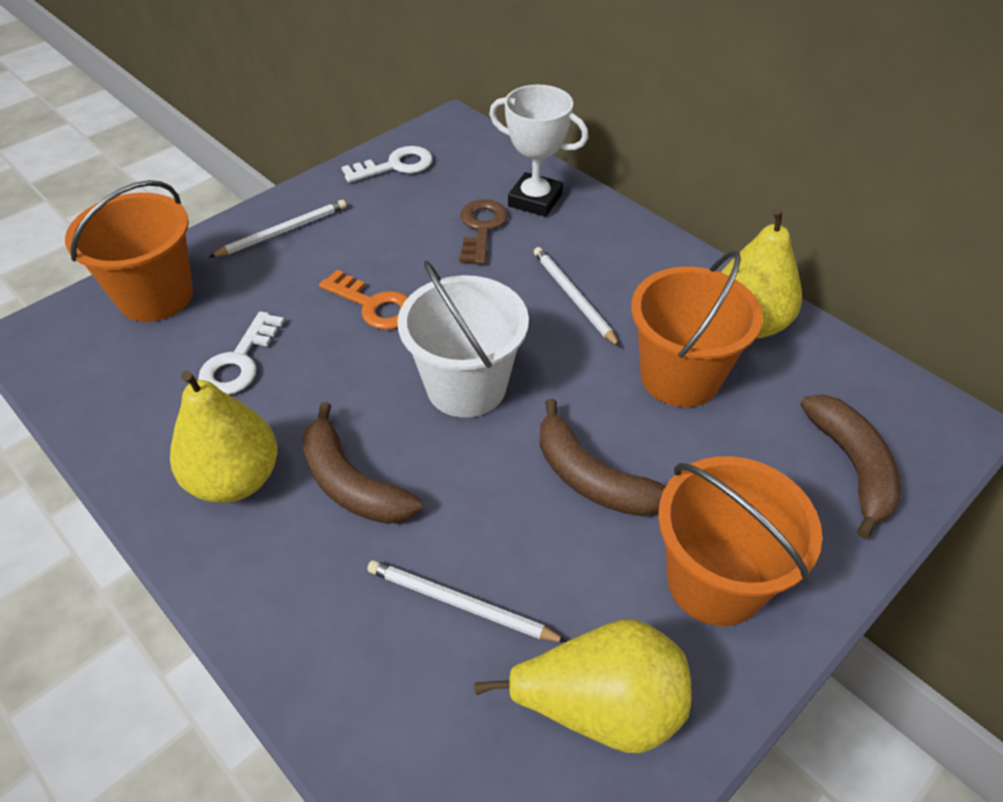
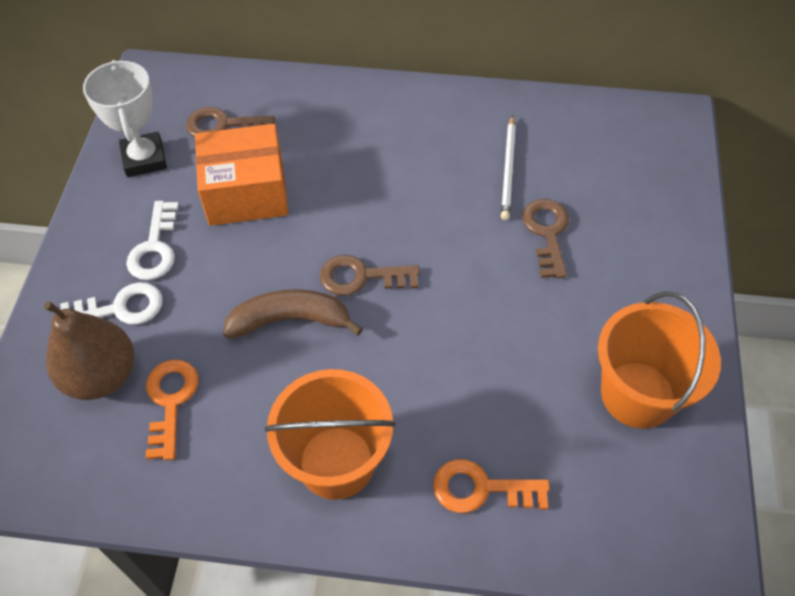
brown banana: 3 -> 1
brown key: 1 -> 3
brown pear: 0 -> 1
orange box: 0 -> 1
orange bucket: 3 -> 2
orange key: 1 -> 2
white bucket: 1 -> 0
white pencil: 3 -> 1
yellow pear: 3 -> 0

